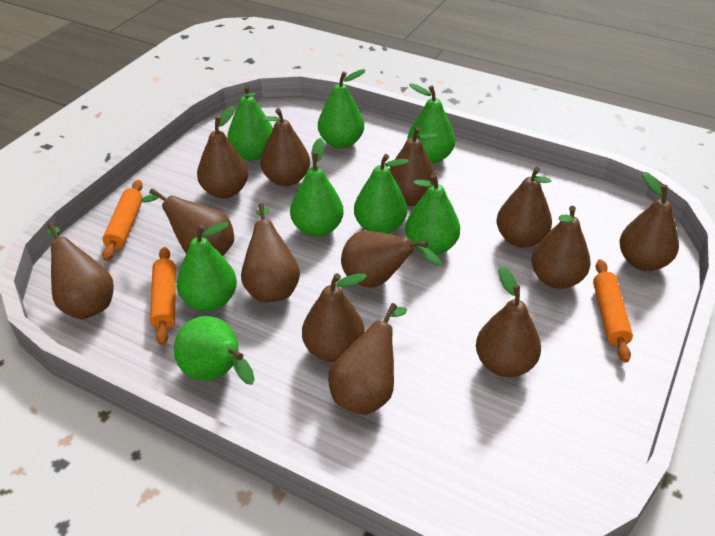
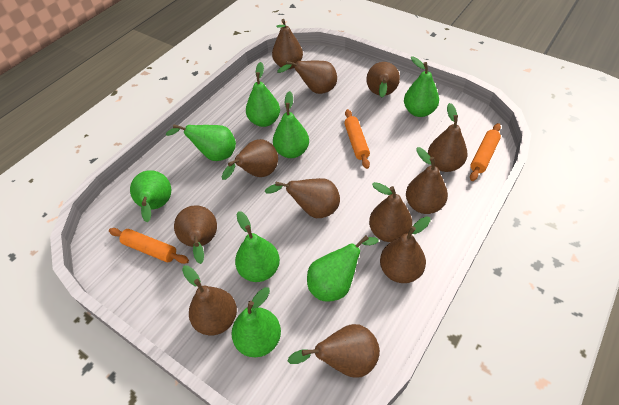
brown pear: 13 -> 12

